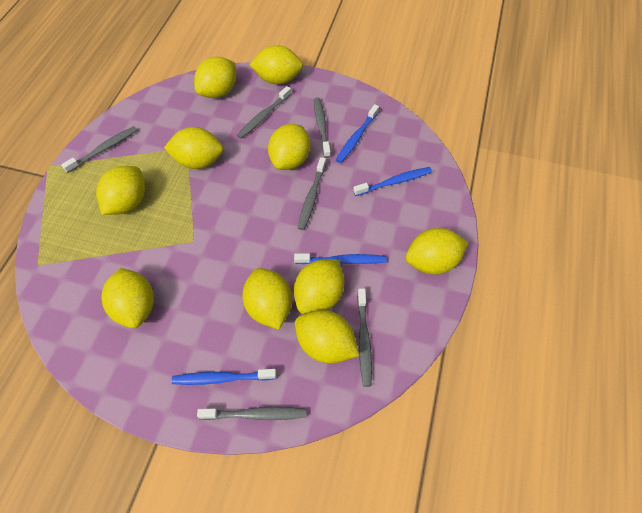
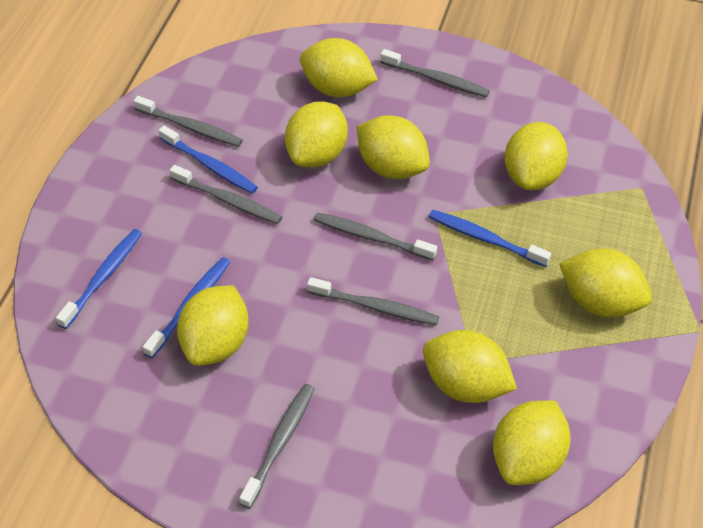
yellow lemon: 10 -> 8

